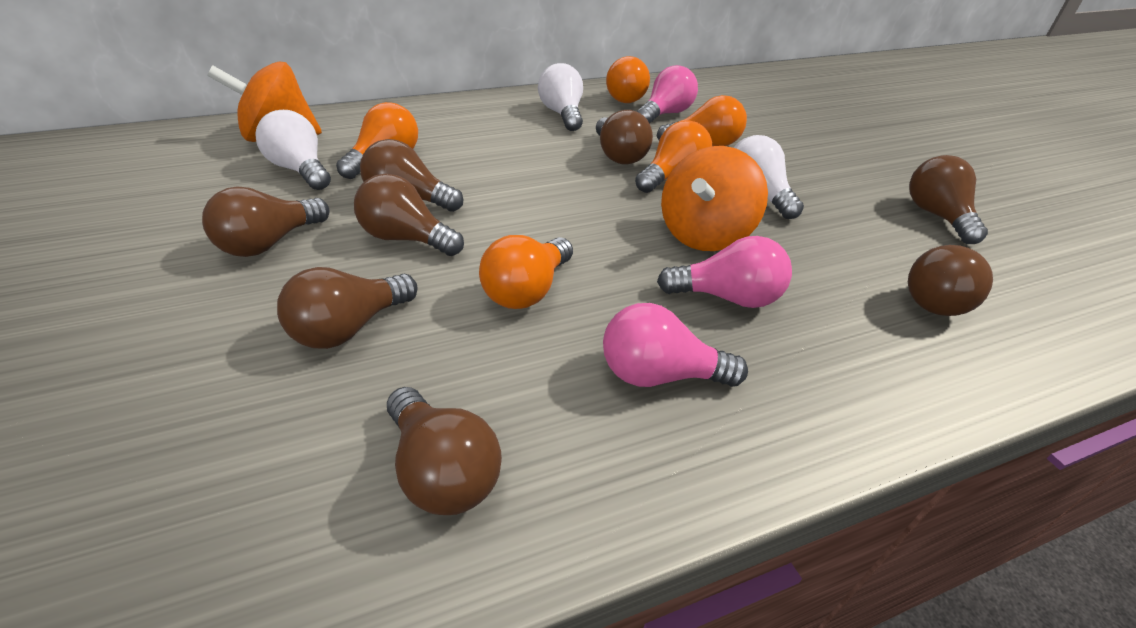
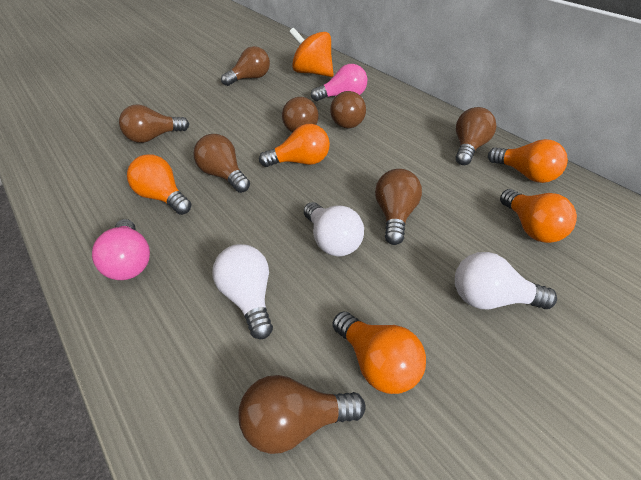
orange spinning top: 2 -> 1
pink light bulb: 3 -> 2

